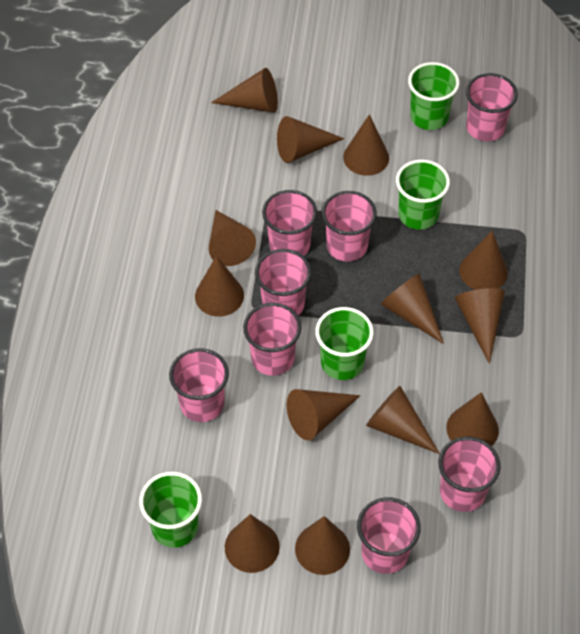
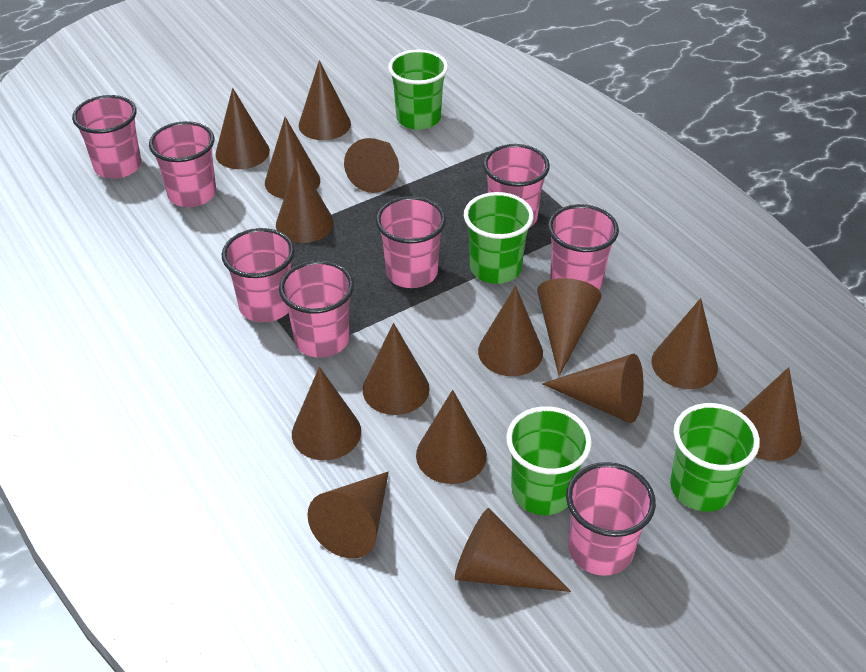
brown cone: 13 -> 15

